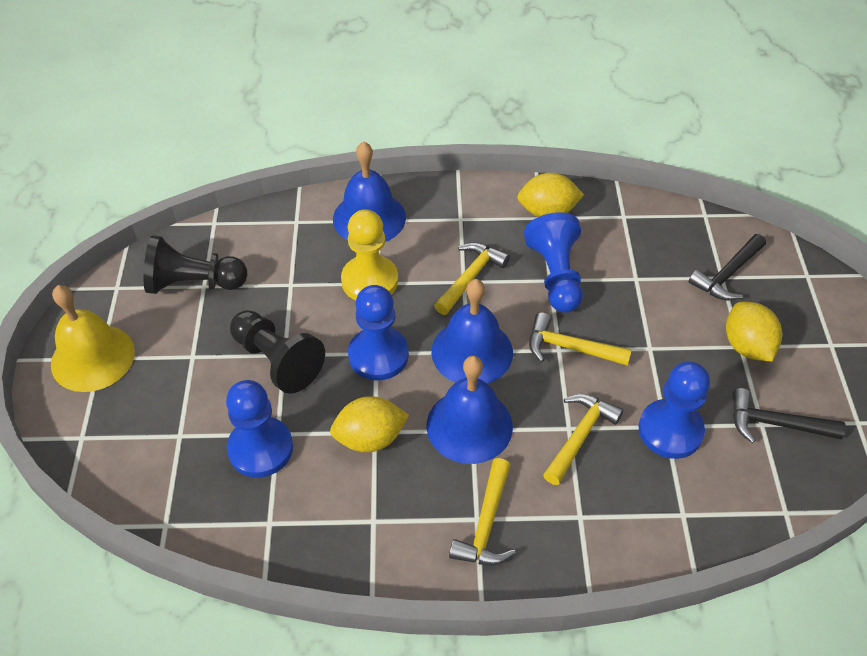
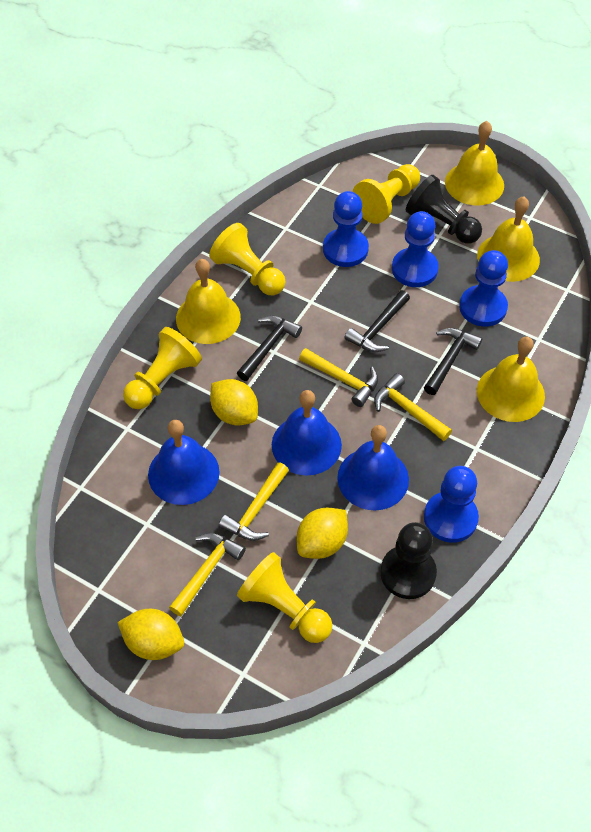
black hammer: 2 -> 3
yellow bell: 1 -> 4
yellow pawn: 1 -> 4

